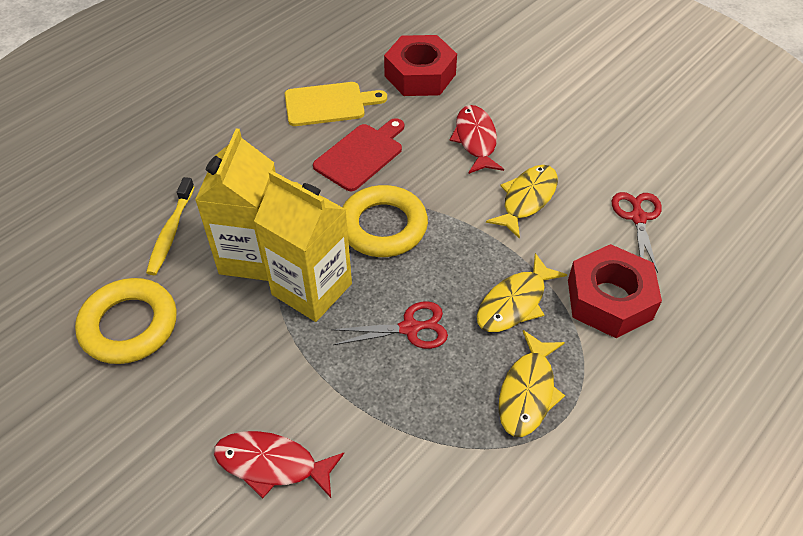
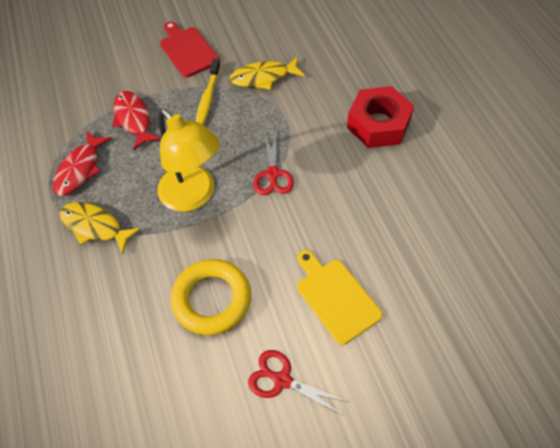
red nut: 2 -> 1
yellow carton: 2 -> 0
yellow fish: 3 -> 2
yellow lamp: 0 -> 1
yellow ring: 2 -> 1

